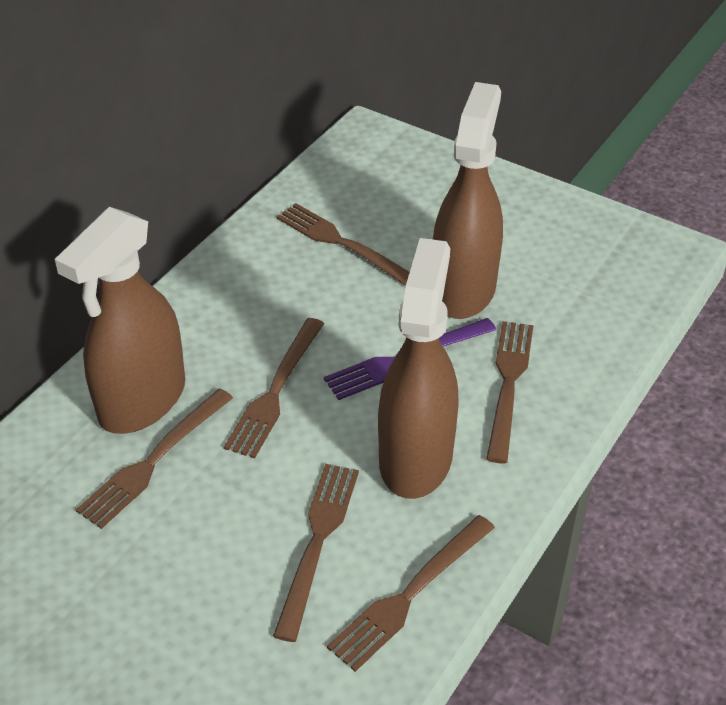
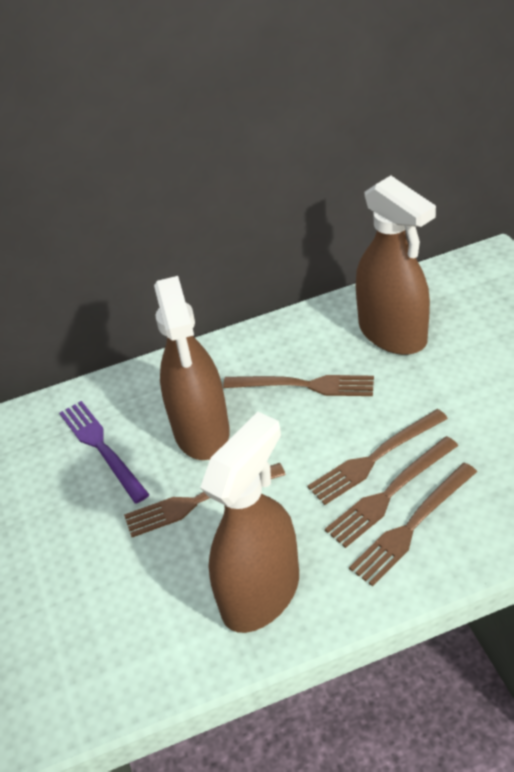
brown fork: 6 -> 5

